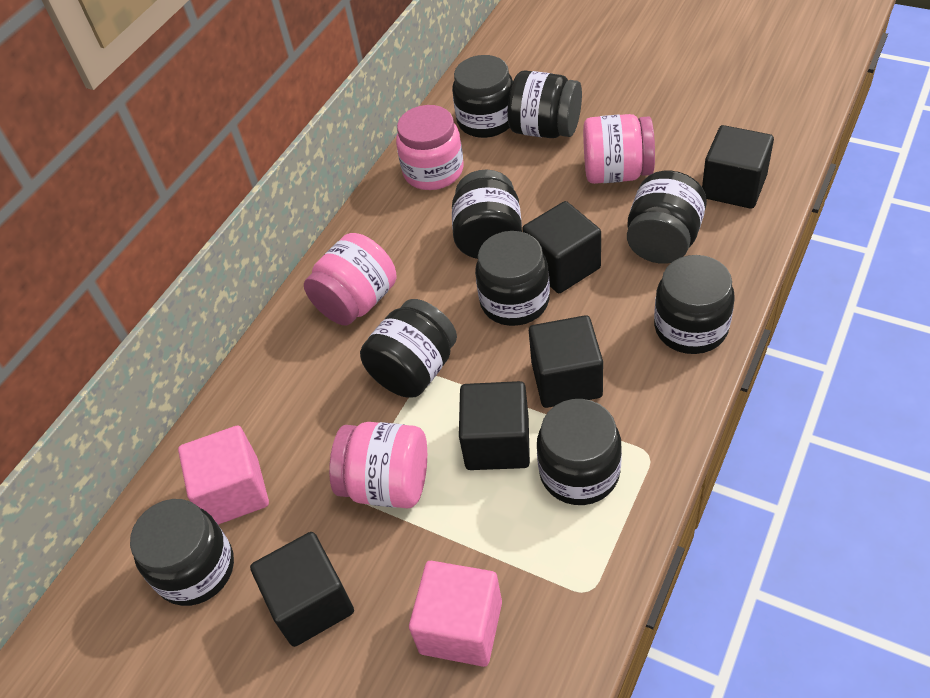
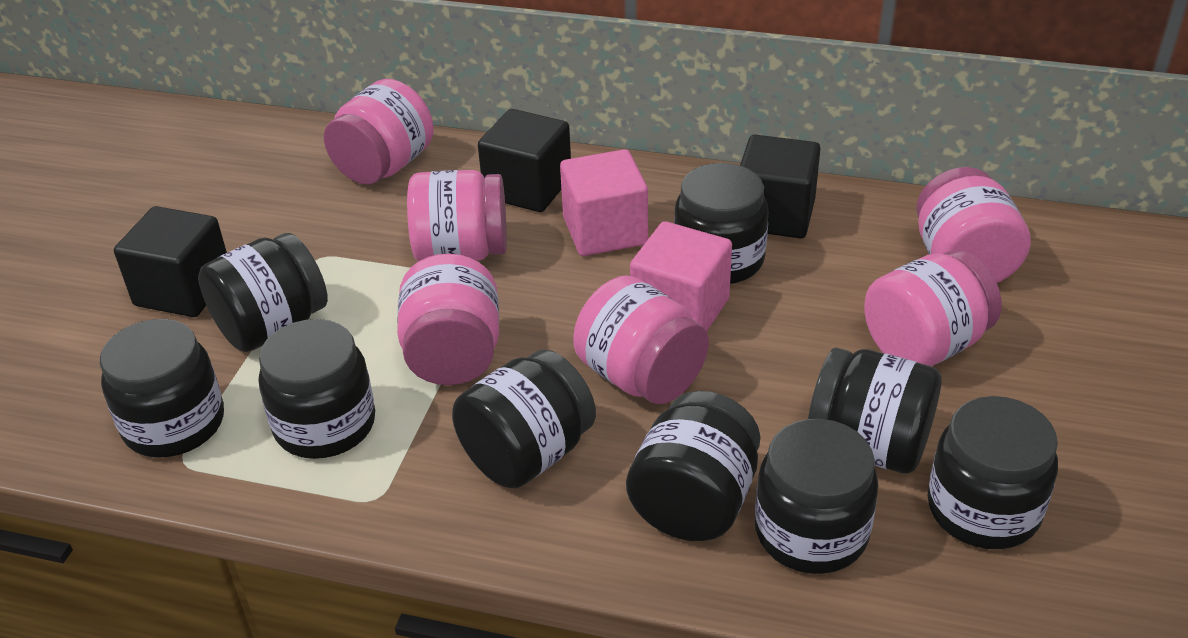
black cube: 5 -> 3
pink jar: 4 -> 6

